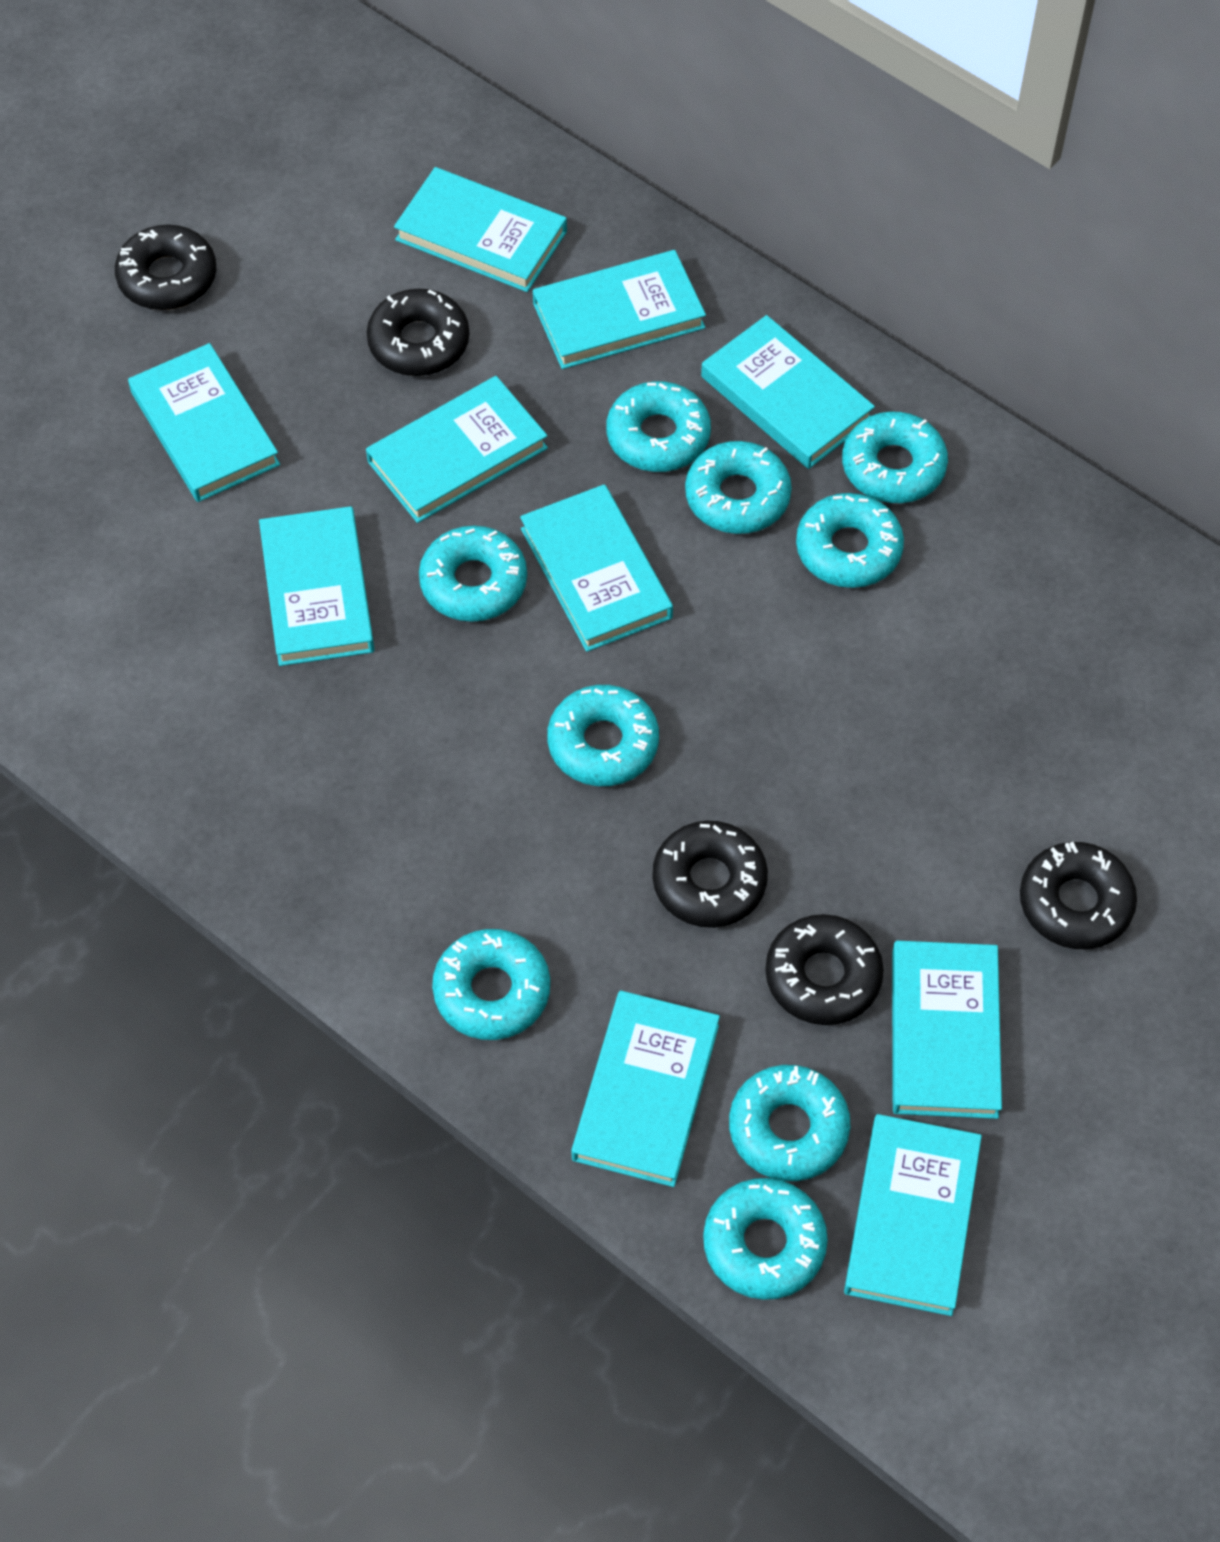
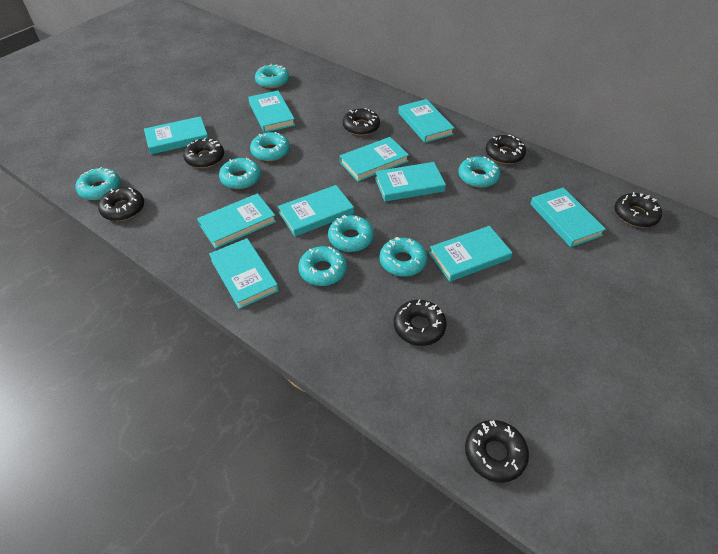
black donut: 5 -> 7
turquoise donut: 9 -> 8

